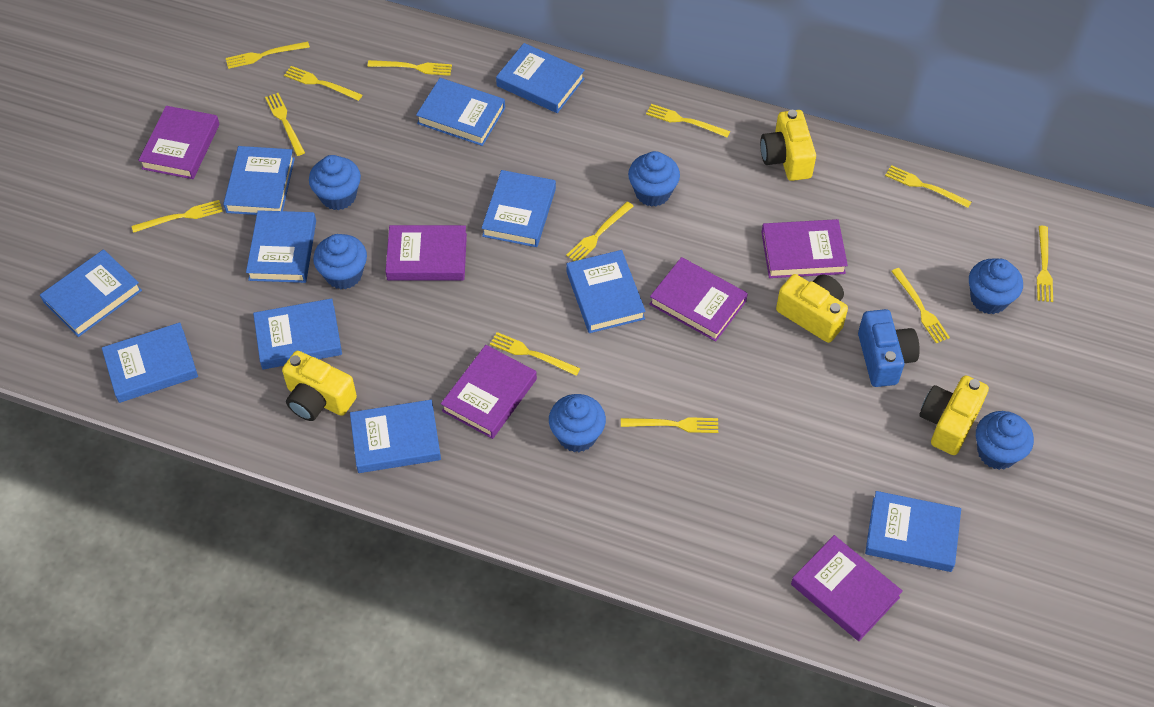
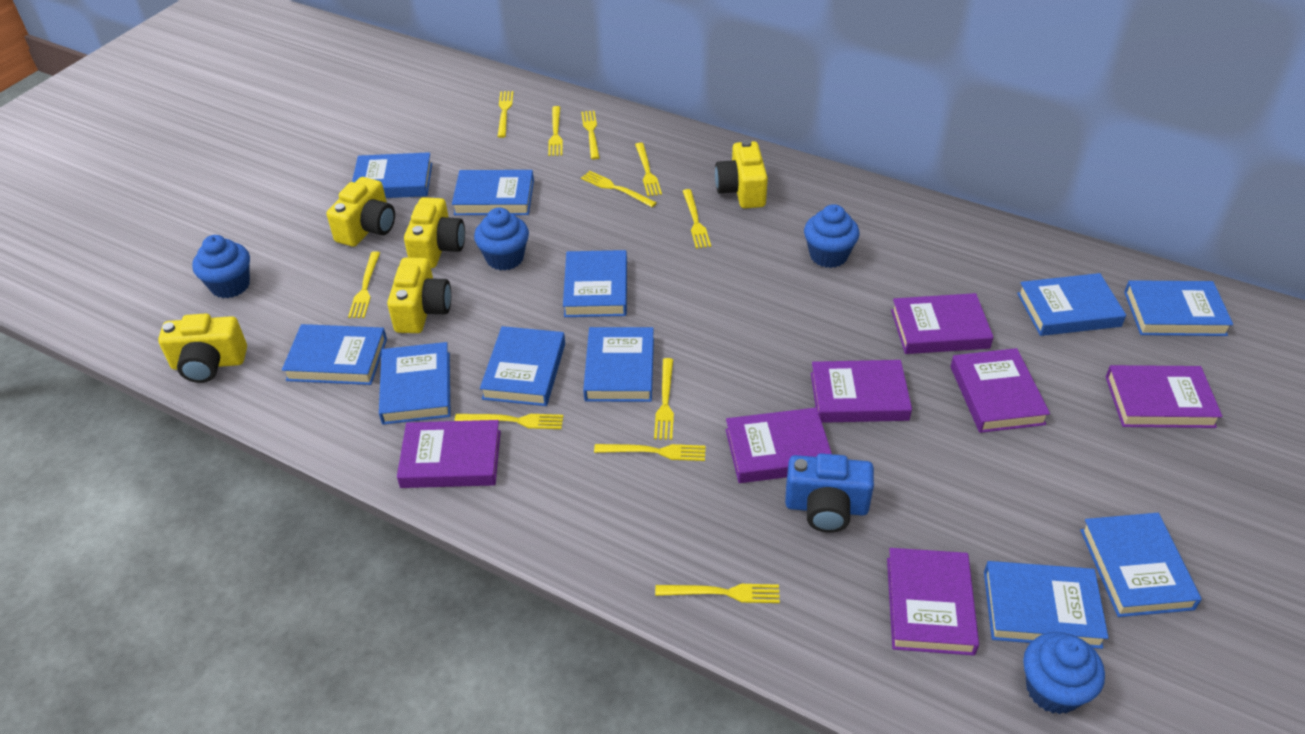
blue cupcake: 6 -> 4
purple book: 6 -> 7
yellow camera: 4 -> 5
yellow fork: 12 -> 11

